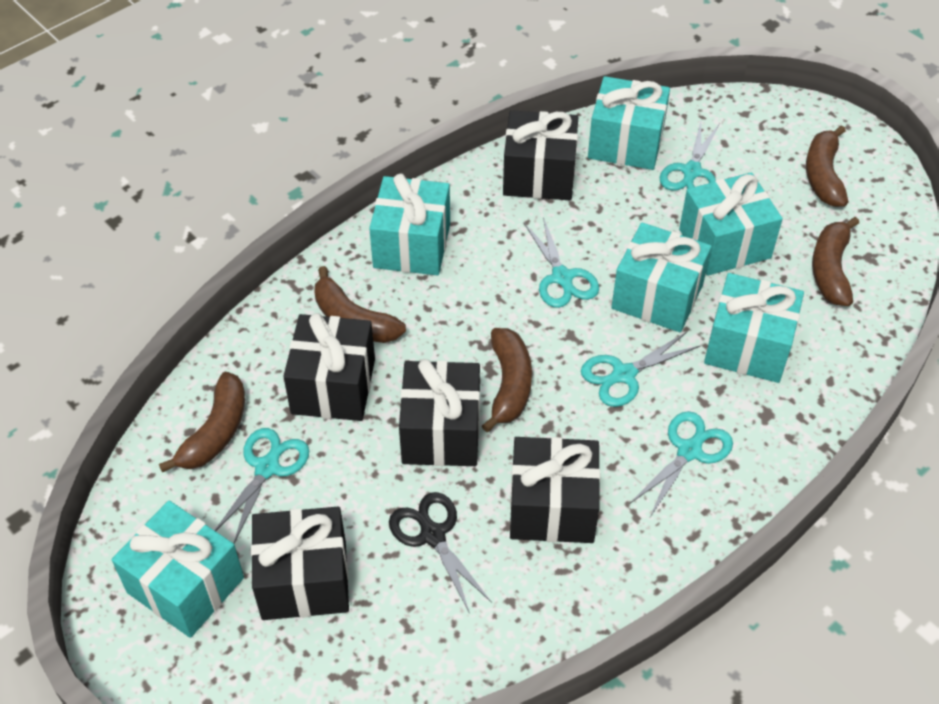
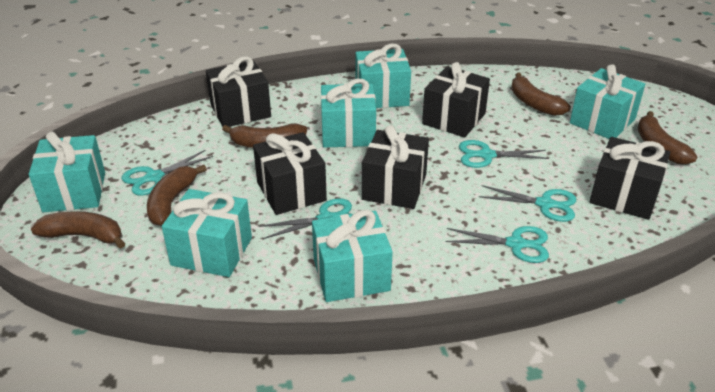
black scissors: 1 -> 0

